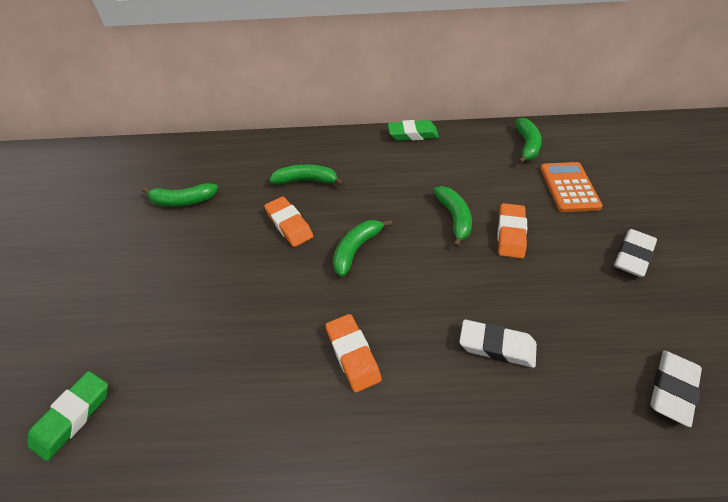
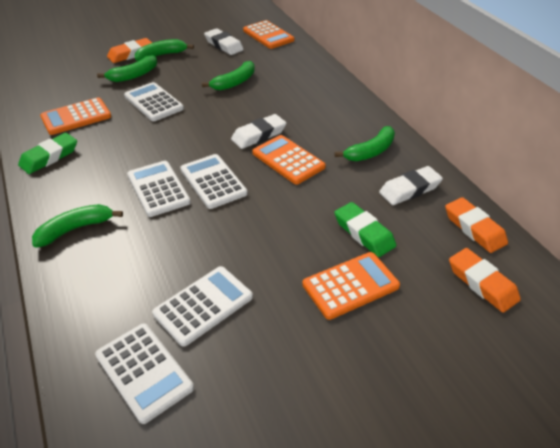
orange calculator: 1 -> 4
white calculator: 0 -> 5

